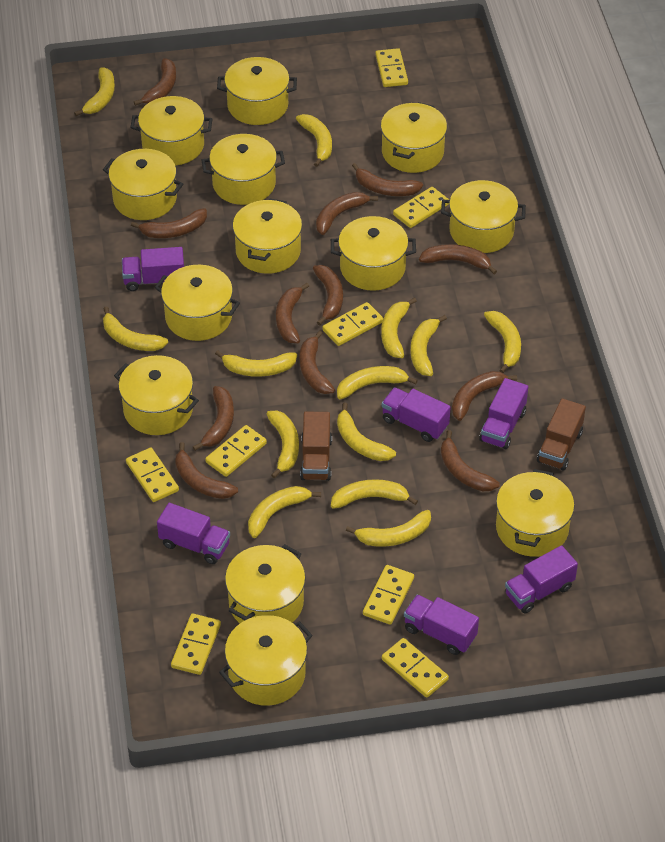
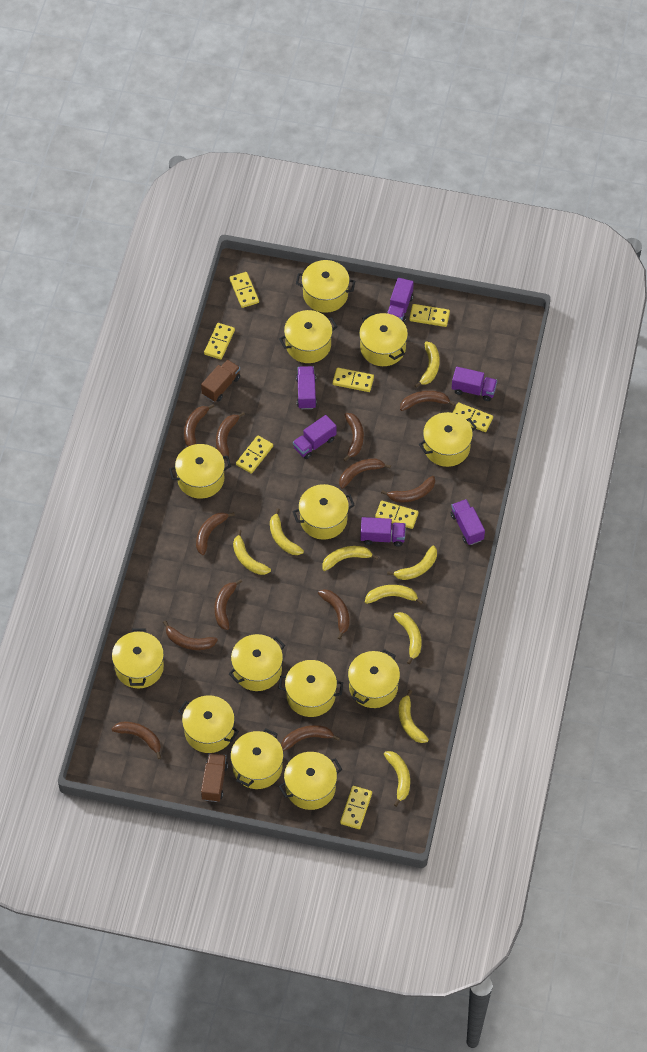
yellow banana: 13 -> 9

